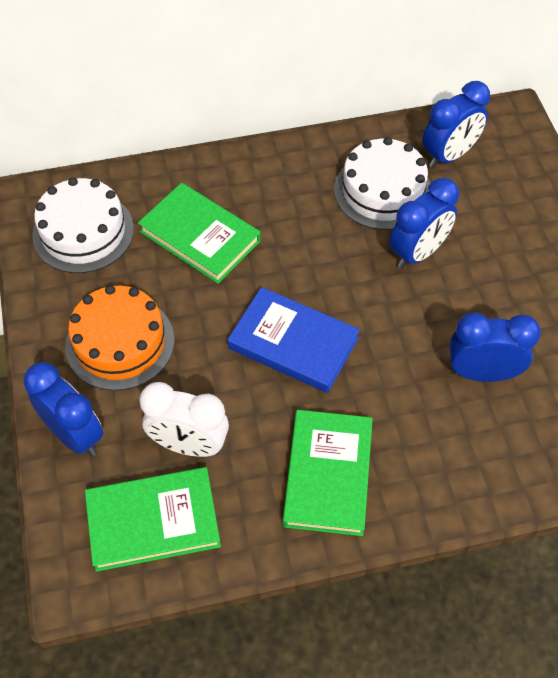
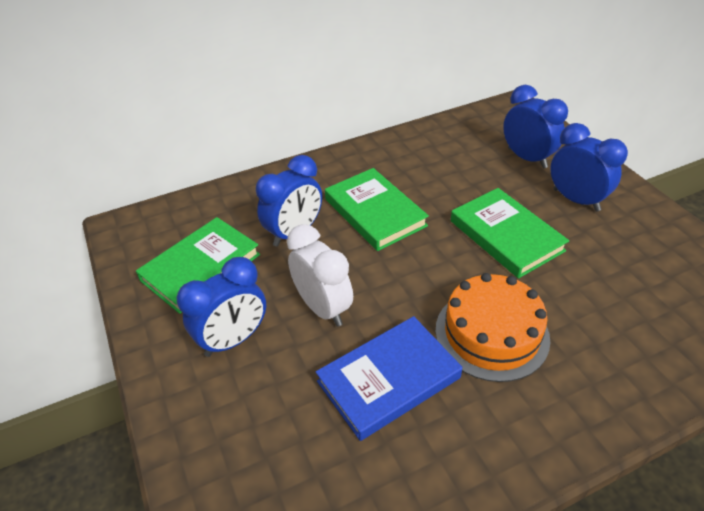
white cake: 2 -> 0

